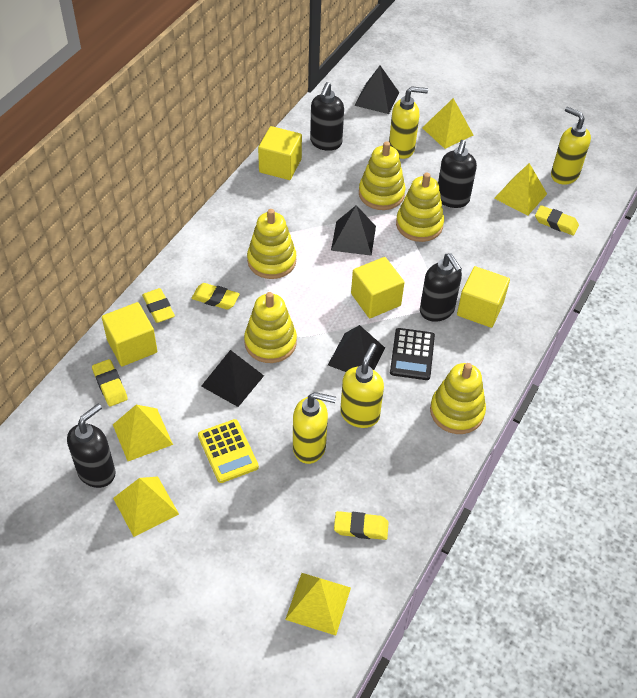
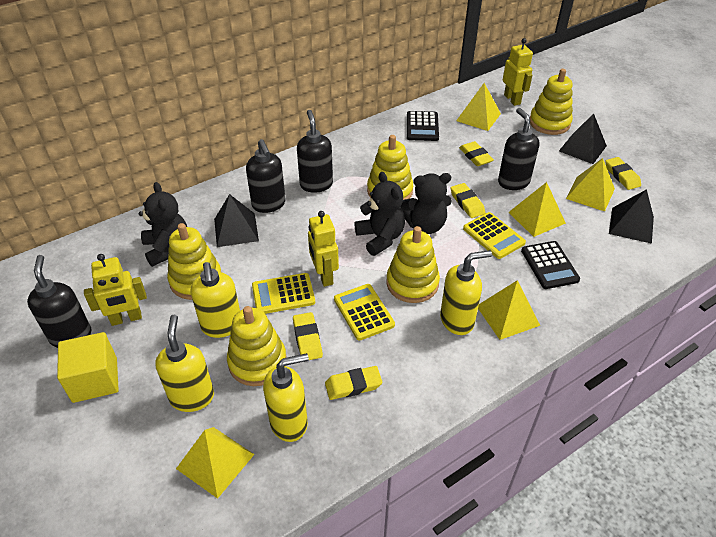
black calculator: 1 -> 2
black pyramid: 4 -> 3
black teddy bear: 0 -> 3
yellow calculator: 1 -> 3
yellow cube: 4 -> 1
yellow robot: 0 -> 3

